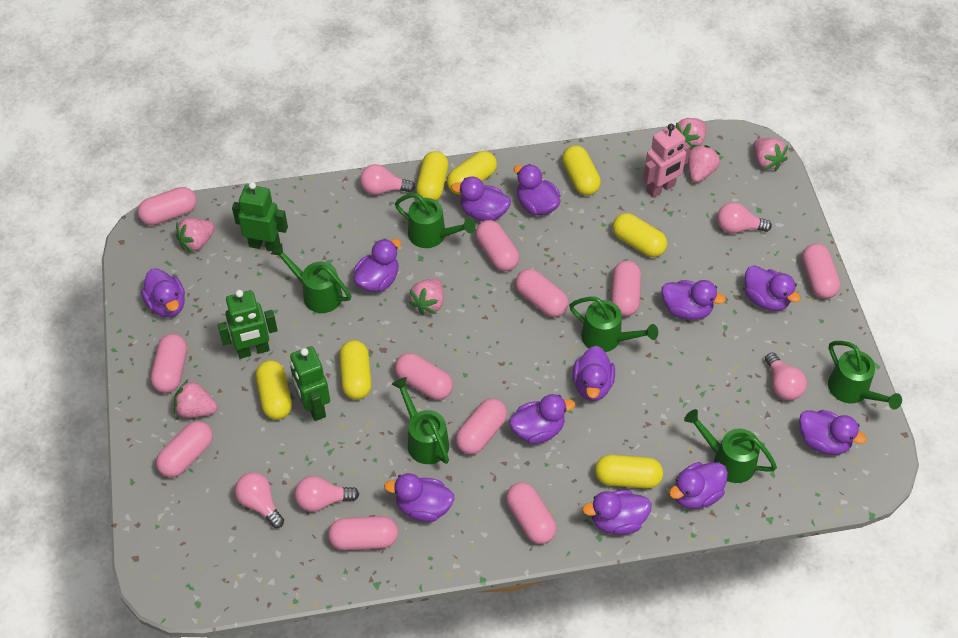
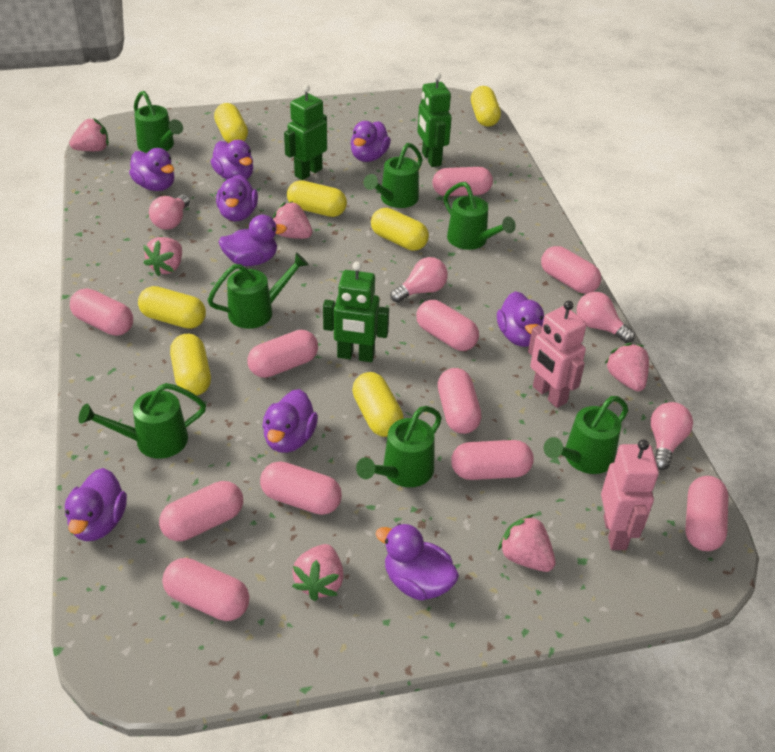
green watering can: 6 -> 7
pink light bulb: 5 -> 4
pink robot: 1 -> 2
purple duck: 12 -> 9

